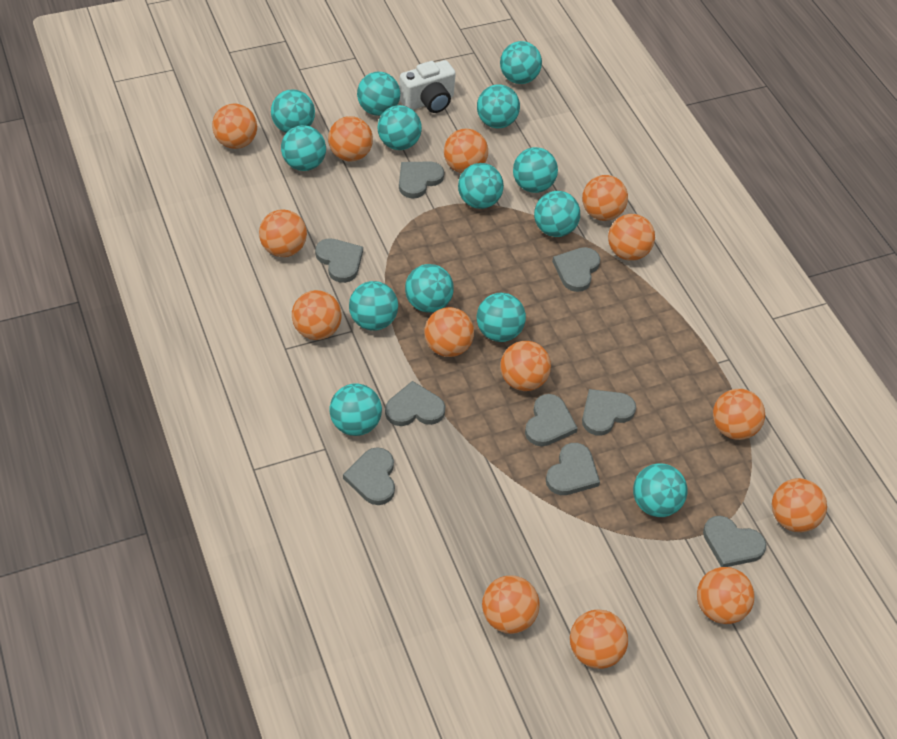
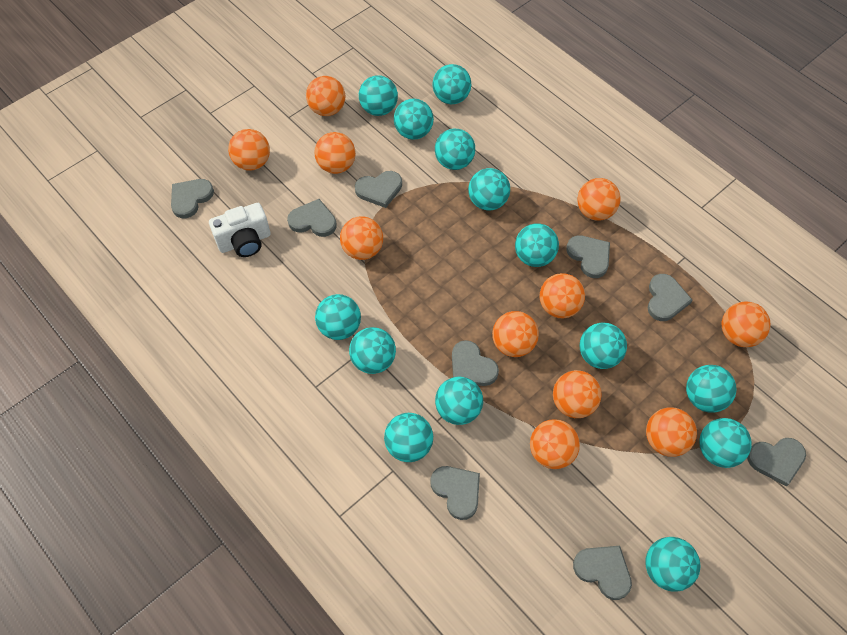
orange ball: 14 -> 11

